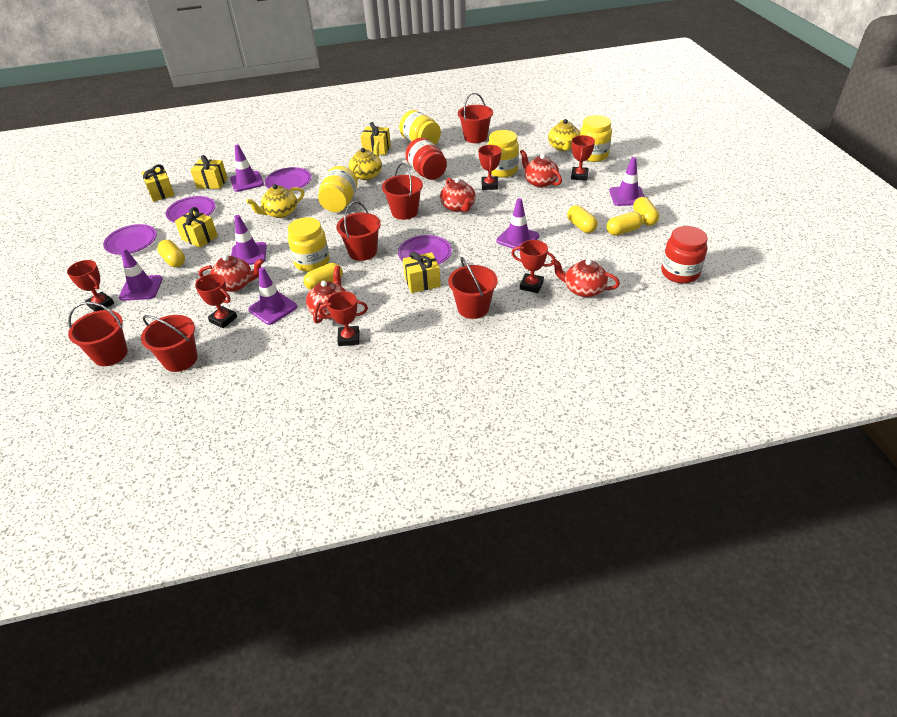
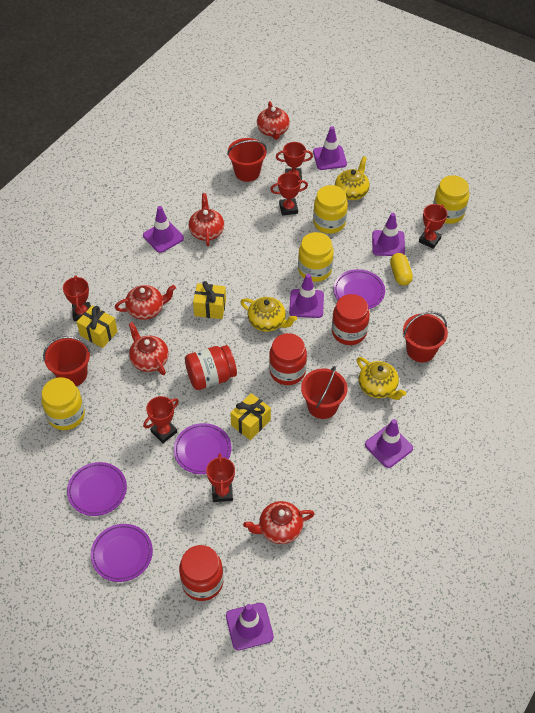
red bucket: 6 -> 4
red jar: 2 -> 4
yellow capsule: 5 -> 1
yellow gift: 5 -> 3
yellow jar: 5 -> 4

